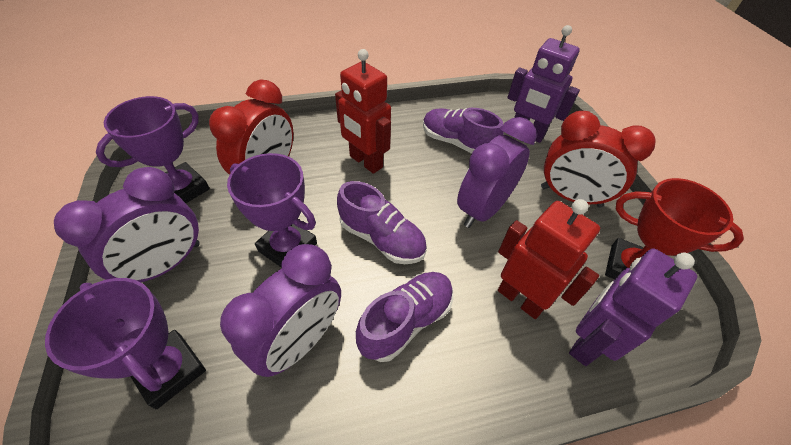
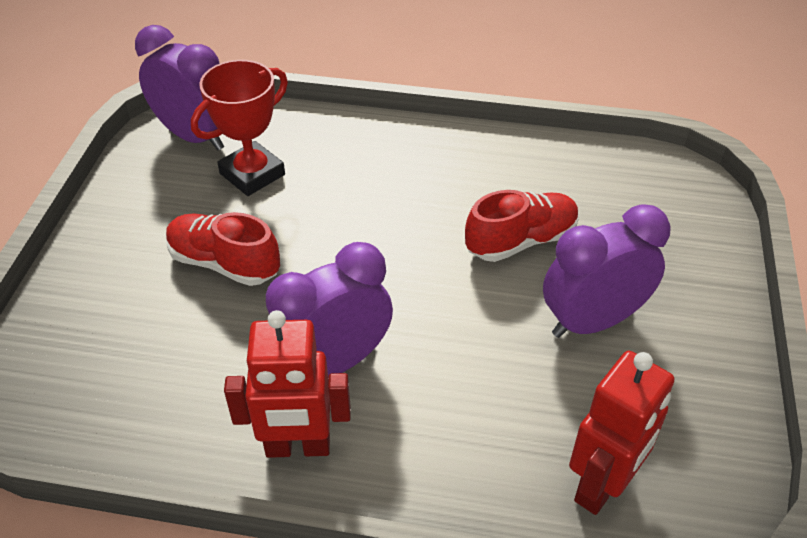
purple robot: 2 -> 0
purple shoe: 3 -> 0
purple trophy: 3 -> 0
red clock: 2 -> 0
red shoe: 0 -> 2

